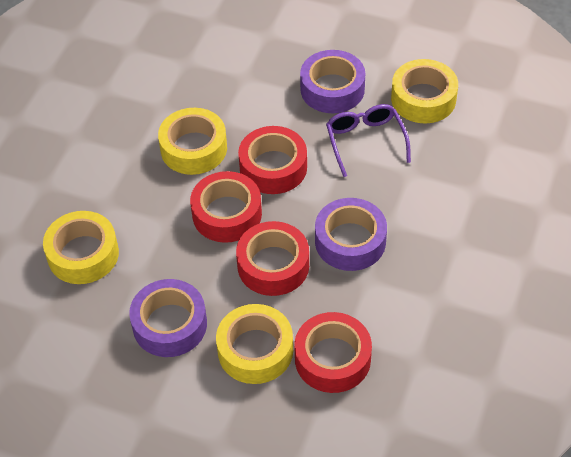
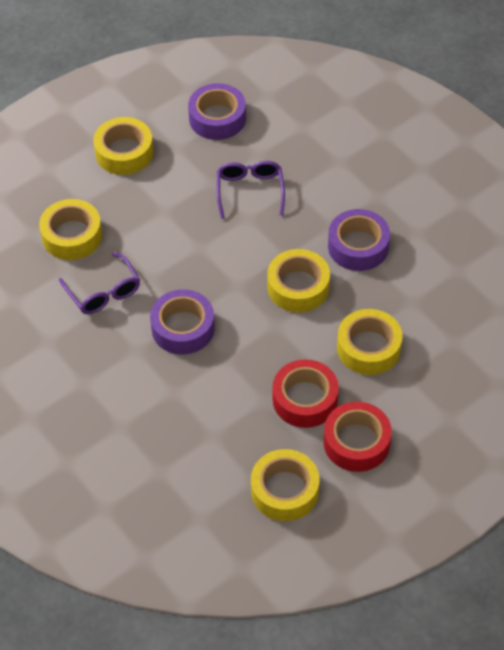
purple glasses: 1 -> 2
red tape: 4 -> 2
yellow tape: 4 -> 5

